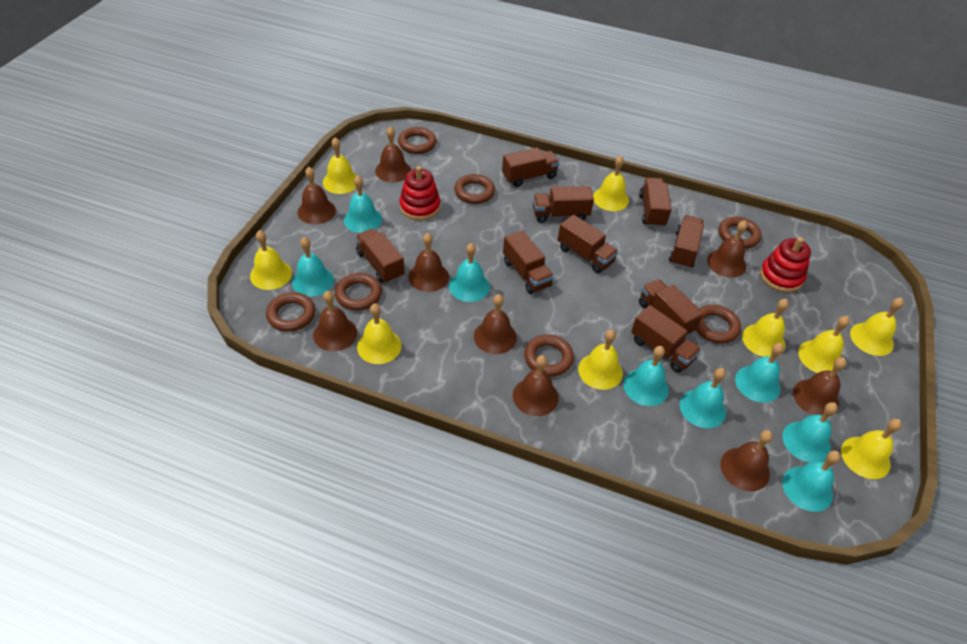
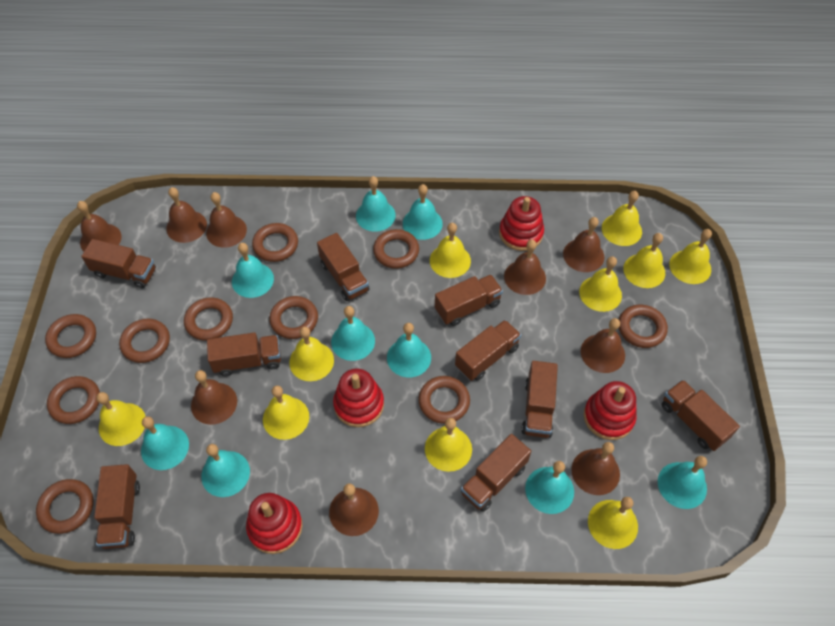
brown ring: 7 -> 10
red stacking toy: 2 -> 4
turquoise bell: 8 -> 9
yellow bell: 9 -> 10

